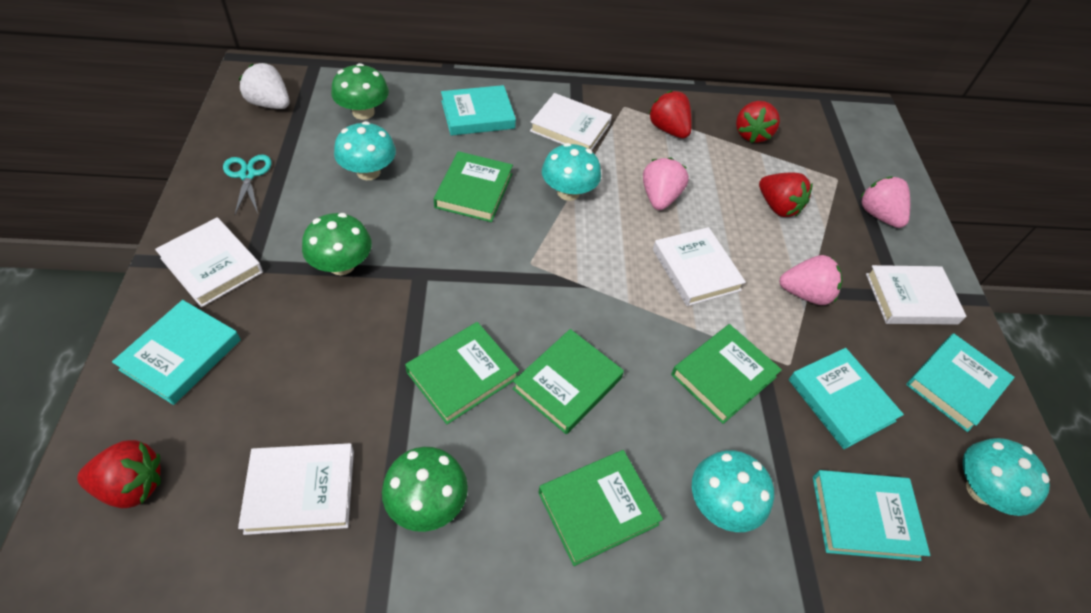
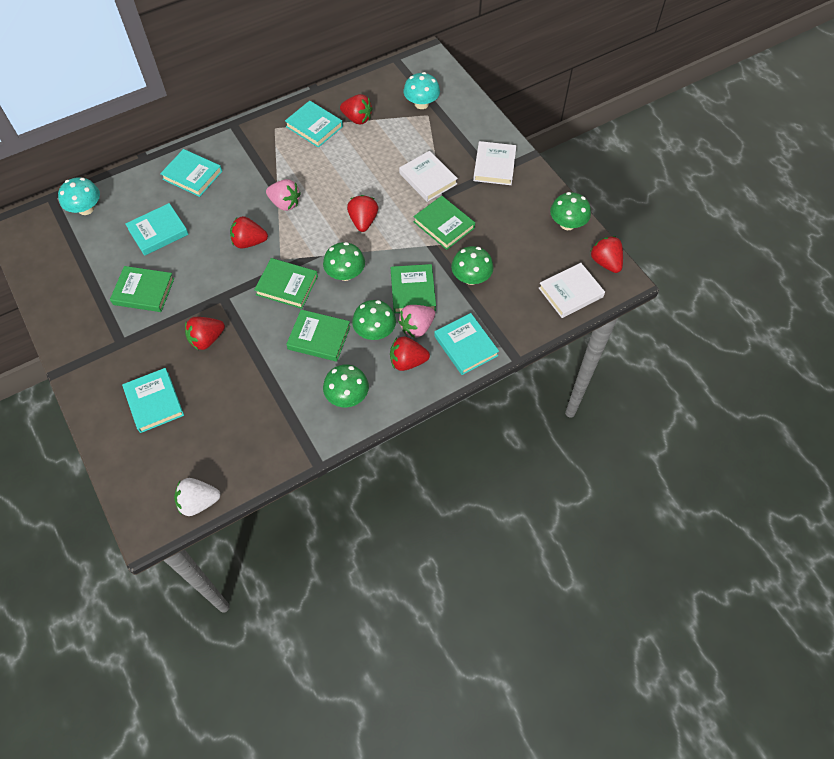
green mushroom: 3 -> 5
pink strawberry: 3 -> 2
red strawberry: 4 -> 6
turquoise mushroom: 4 -> 2
turquoise scissors: 1 -> 0
white book: 5 -> 3

